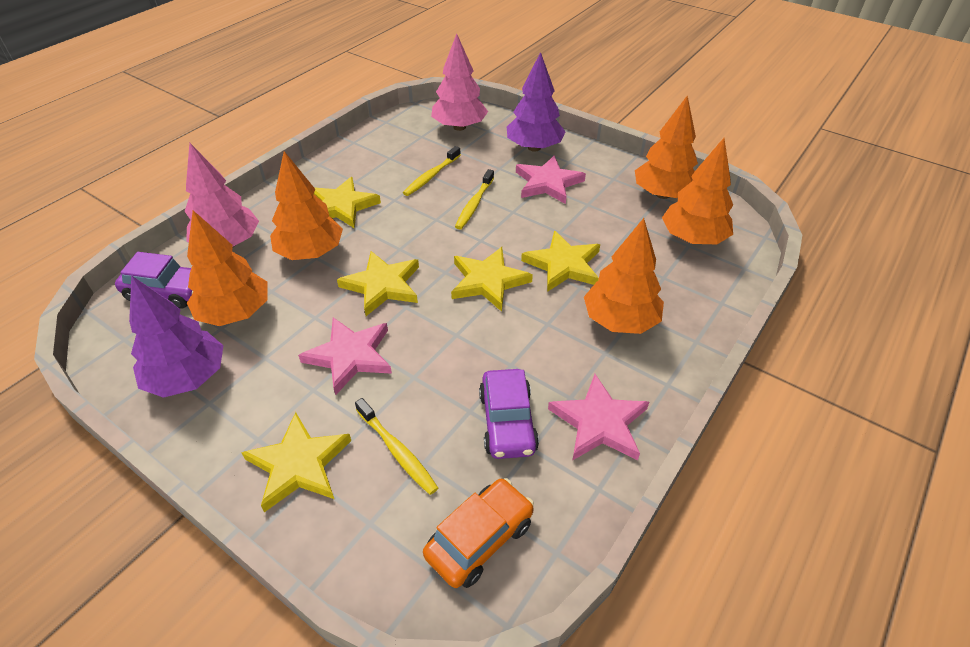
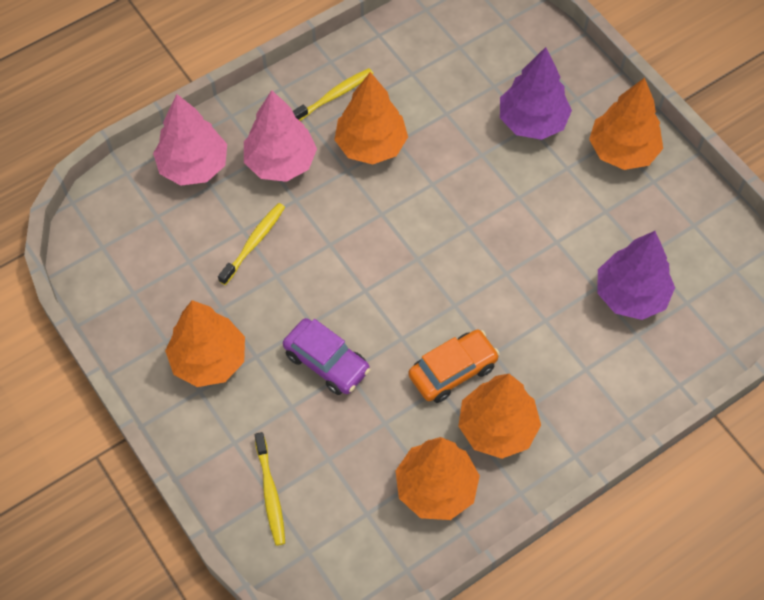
pink star: 3 -> 0
purple car: 2 -> 1
yellow star: 5 -> 0

